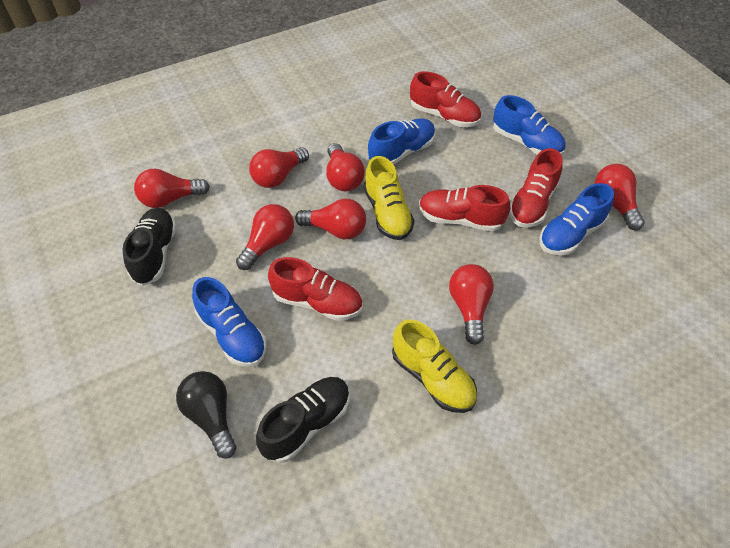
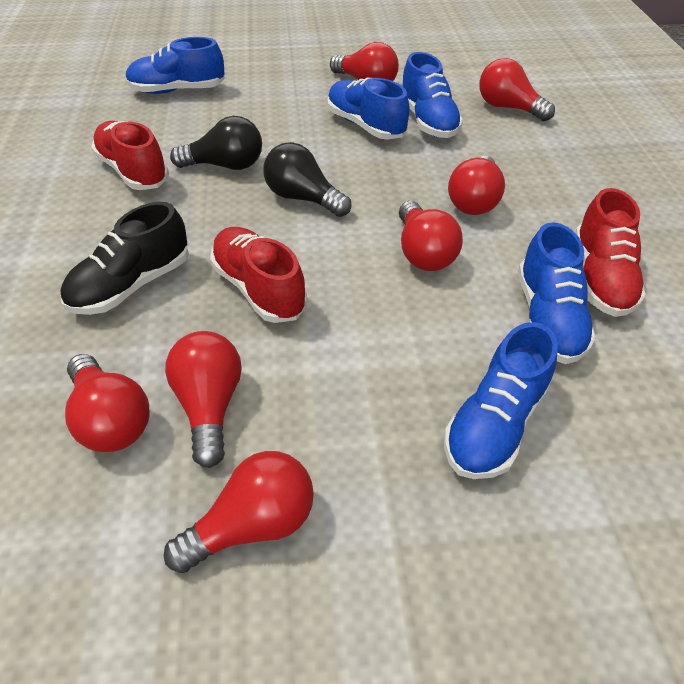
black light bulb: 1 -> 2
black shoe: 2 -> 1
blue shoe: 4 -> 5
red shoe: 4 -> 3
yellow shoe: 2 -> 0

